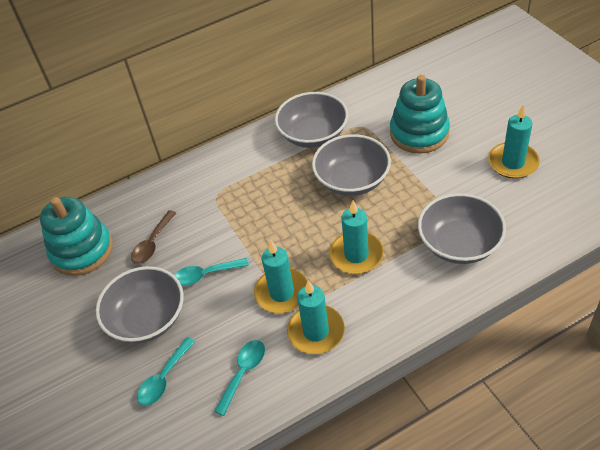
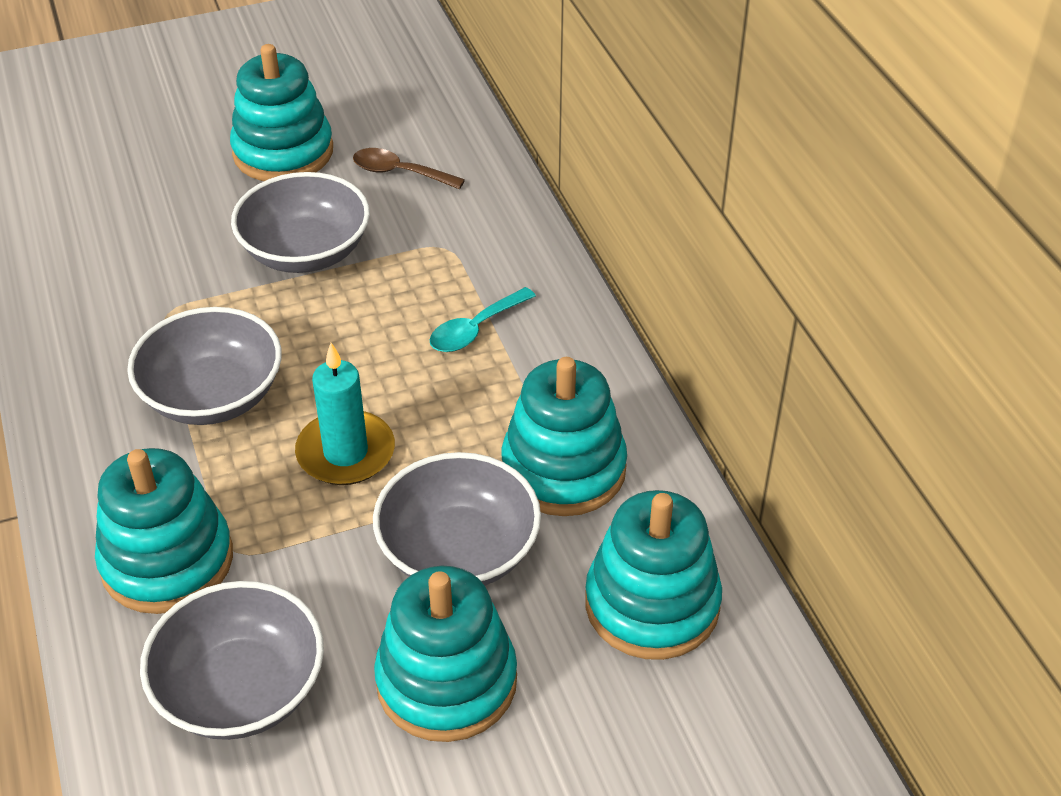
turquoise candle: 4 -> 1
turquoise spoon: 3 -> 1
turquoise stacking toy: 2 -> 5

